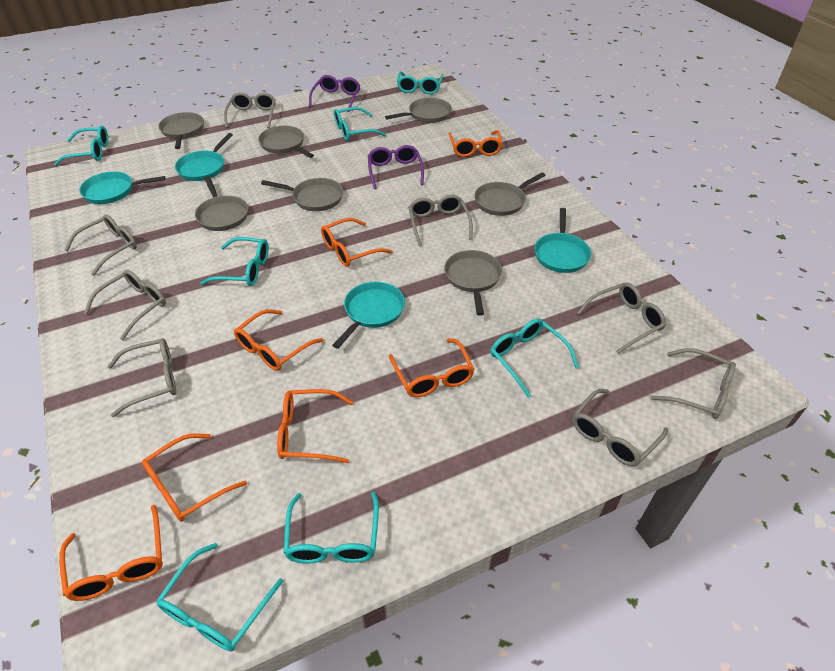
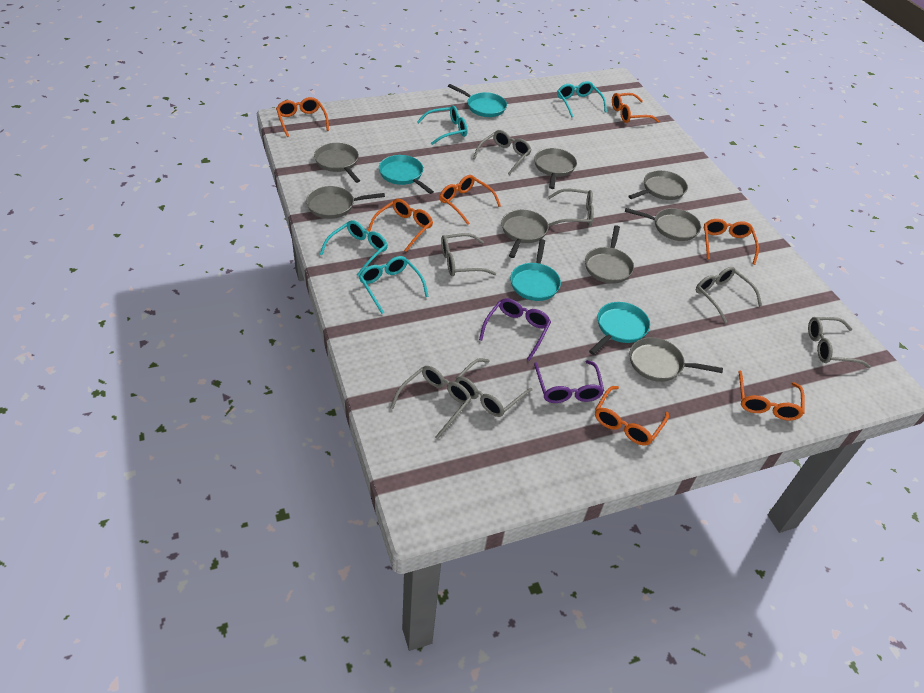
grey glasses: 8 -> 7
grey pan: 7 -> 8
turquoise glasses: 7 -> 4

